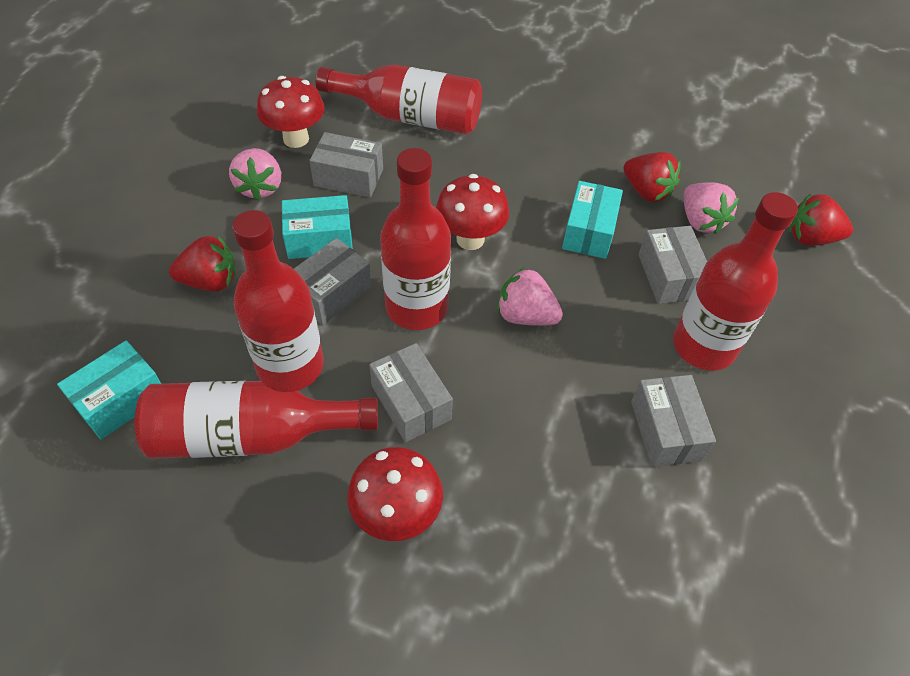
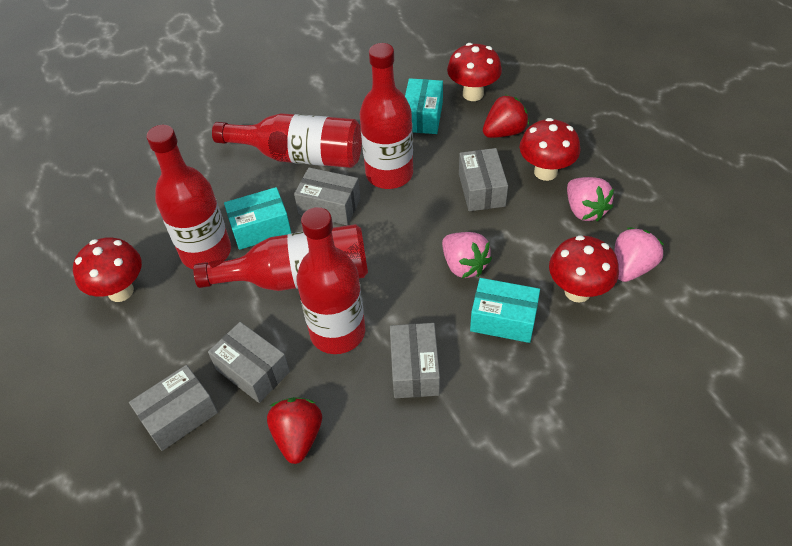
red mushroom: 3 -> 4
red strawberry: 3 -> 2

